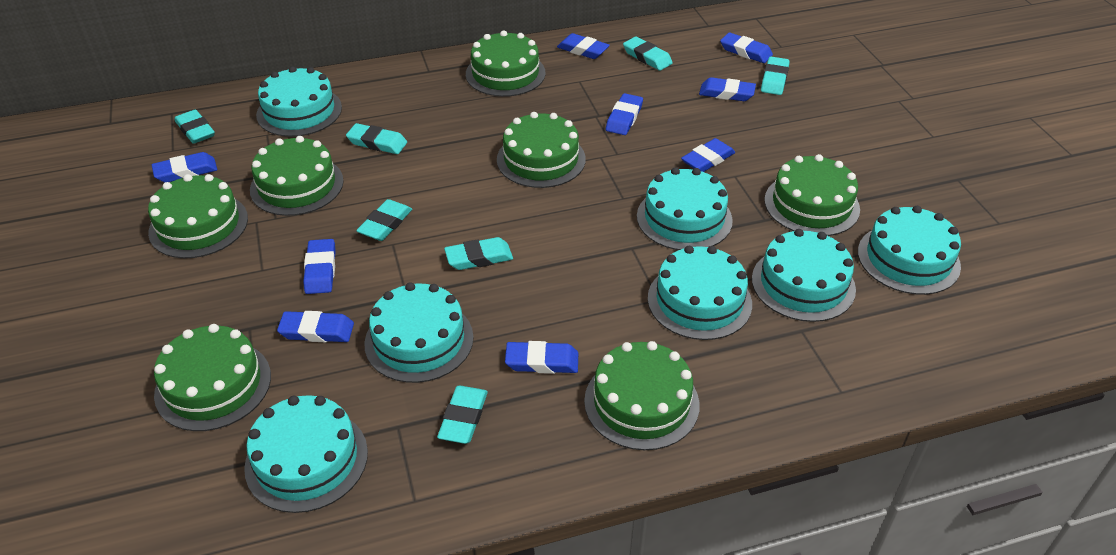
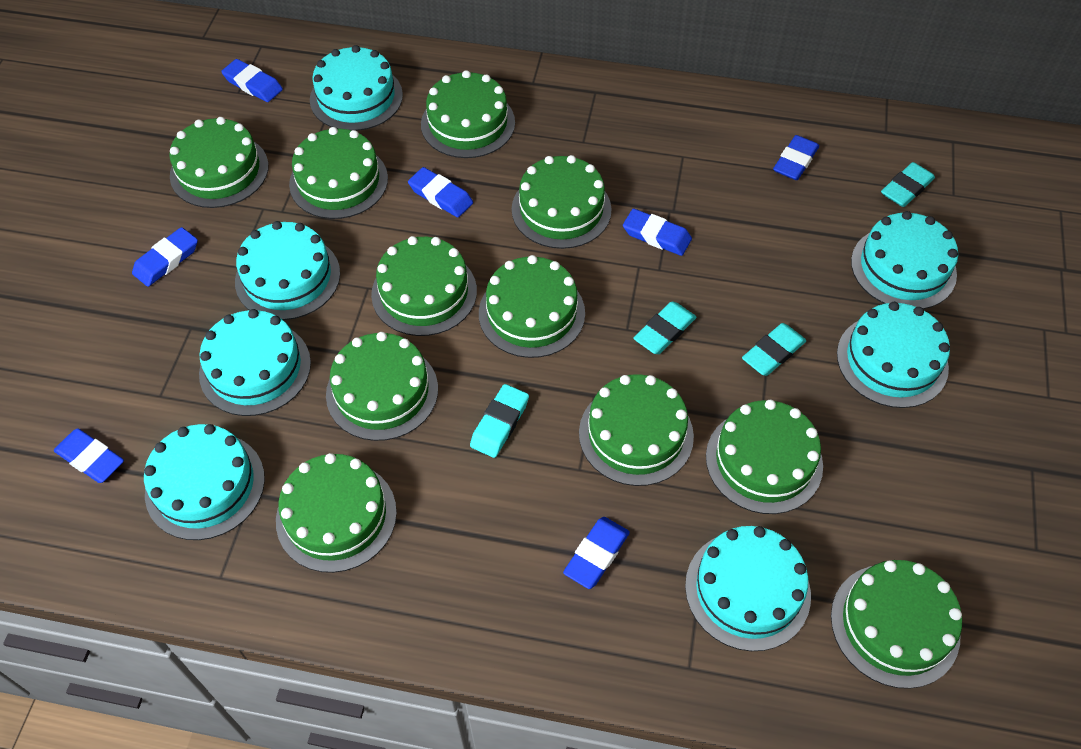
blue eraser: 9 -> 7
green cake: 7 -> 11
turquoise eraser: 7 -> 4

